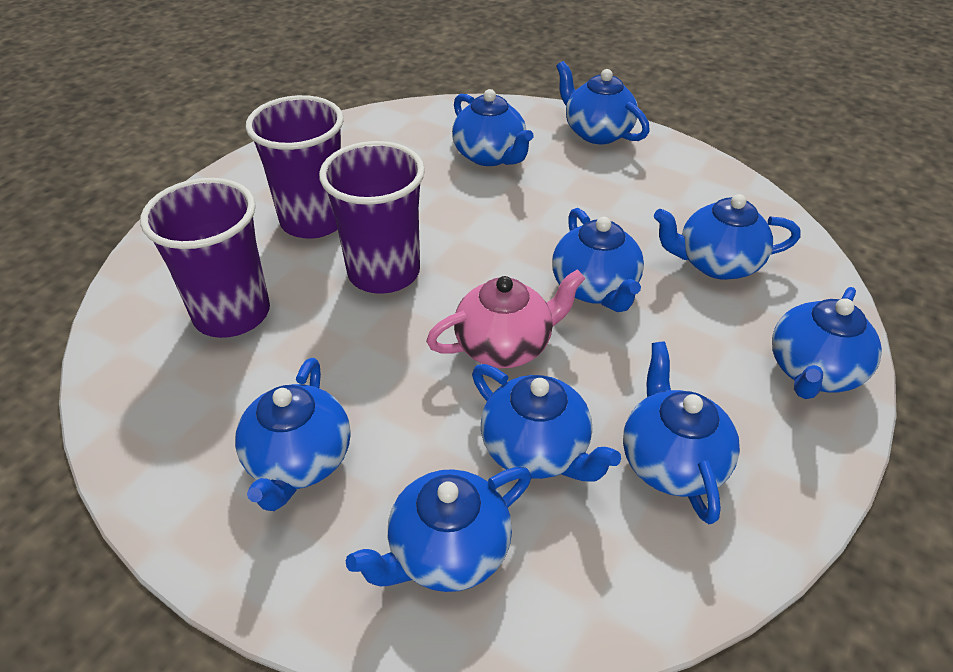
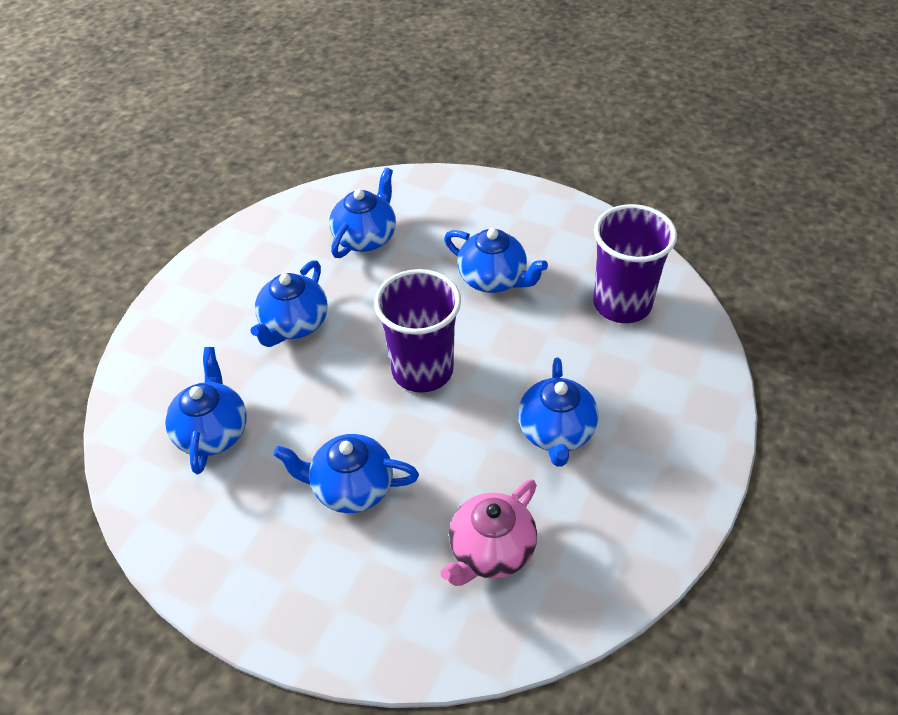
blue teapot: 9 -> 6
purple cup: 3 -> 2

